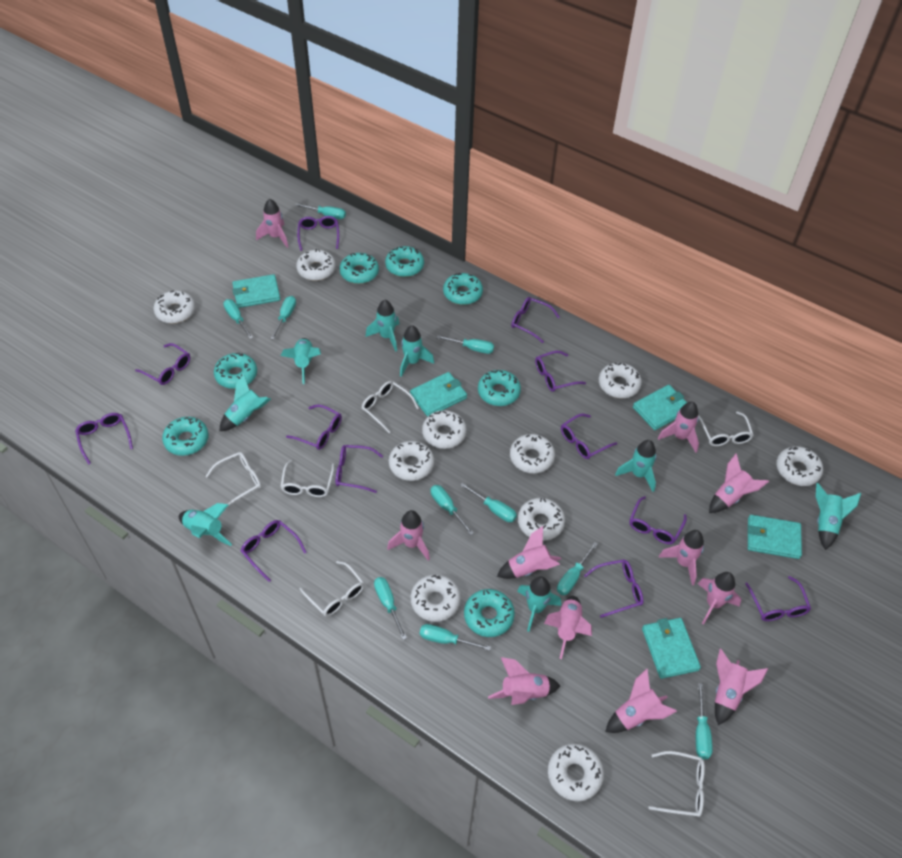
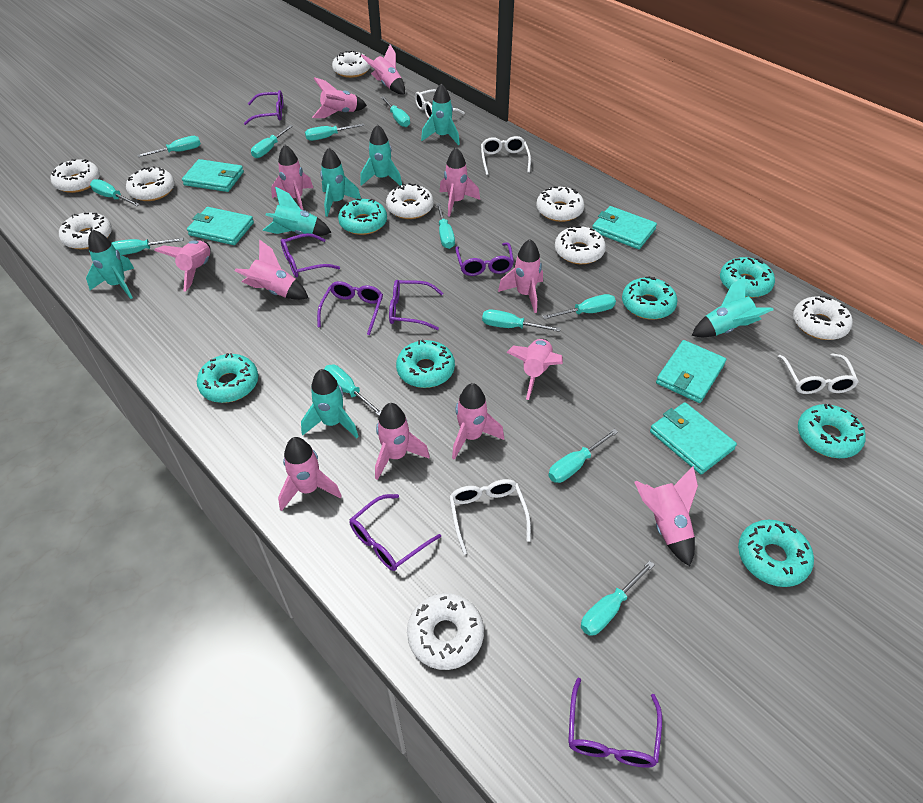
pink rocket: 11 -> 12
purple glasses: 12 -> 7
turquoise rocket: 8 -> 7
turquoise screwdriver: 10 -> 12
white donut: 10 -> 9
white glasses: 6 -> 4

